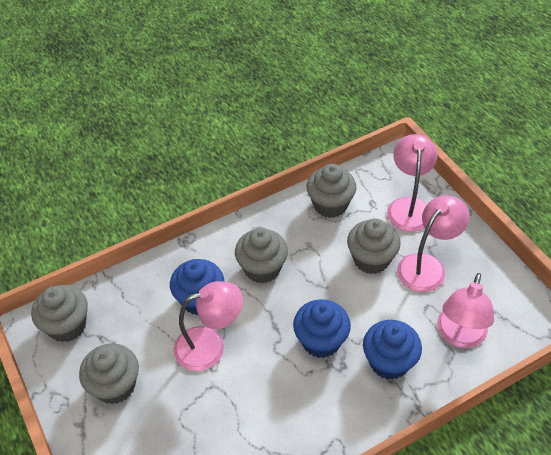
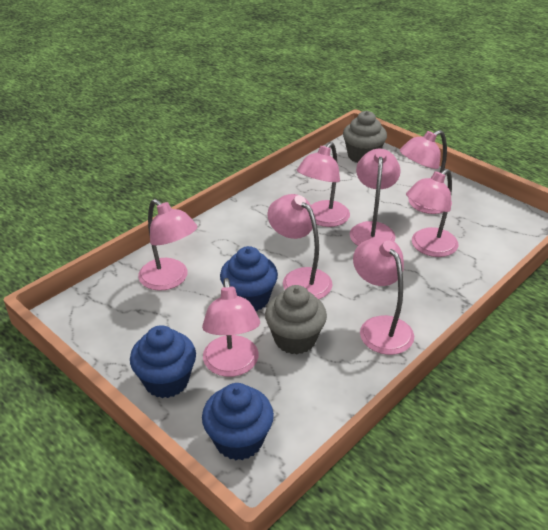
grey cupcake: 5 -> 2
pink lamp: 4 -> 8

